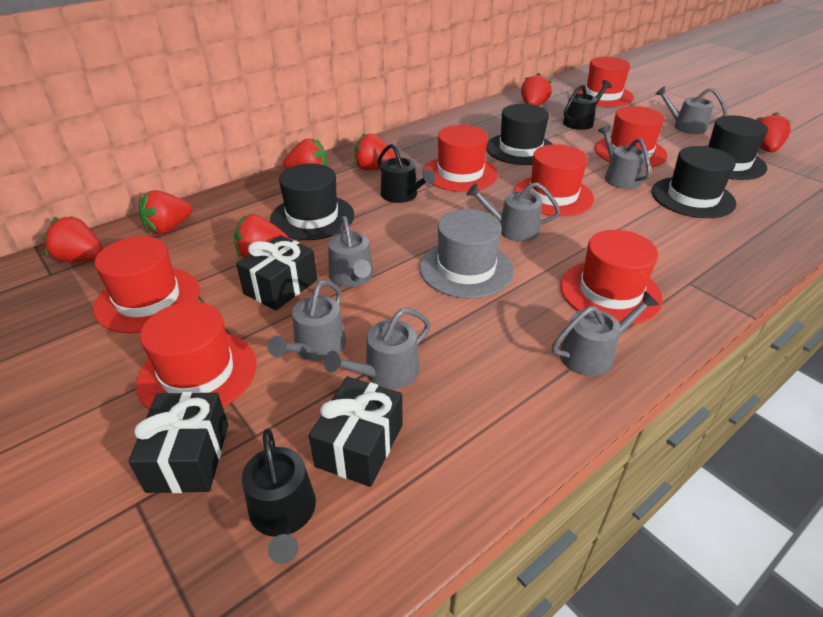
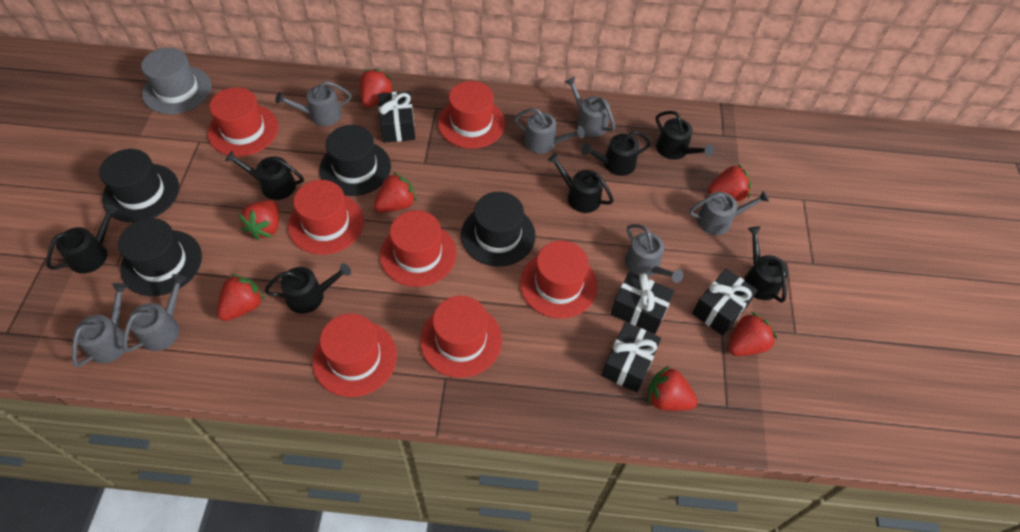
black gift: 3 -> 4
black watering can: 3 -> 7

